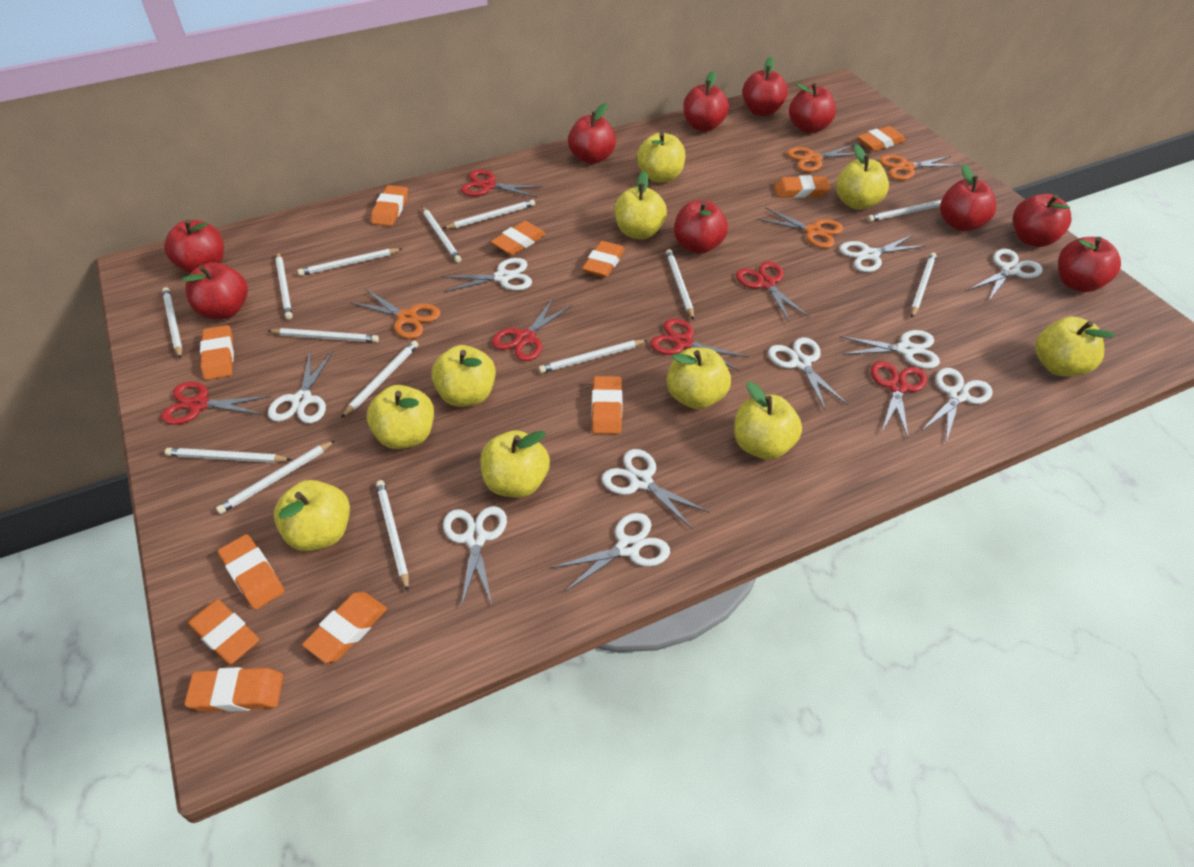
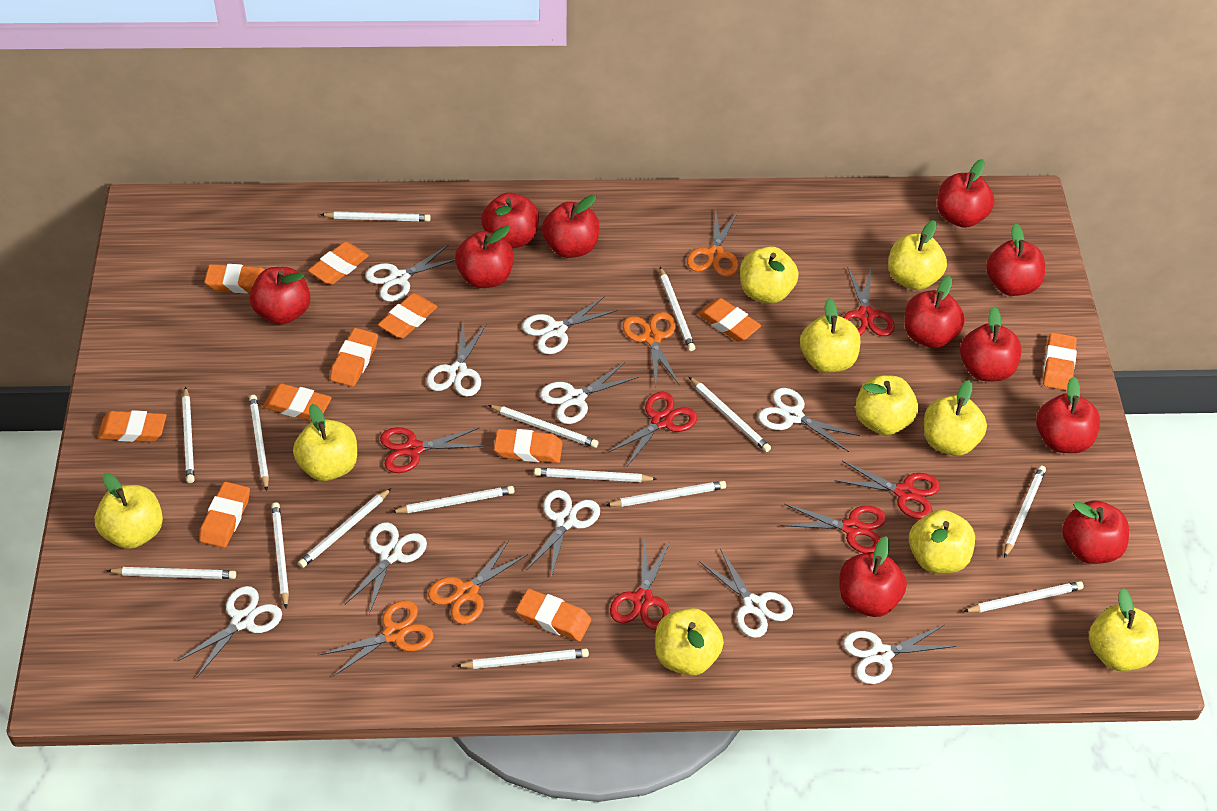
red apple: 10 -> 11
white pencil: 14 -> 15

